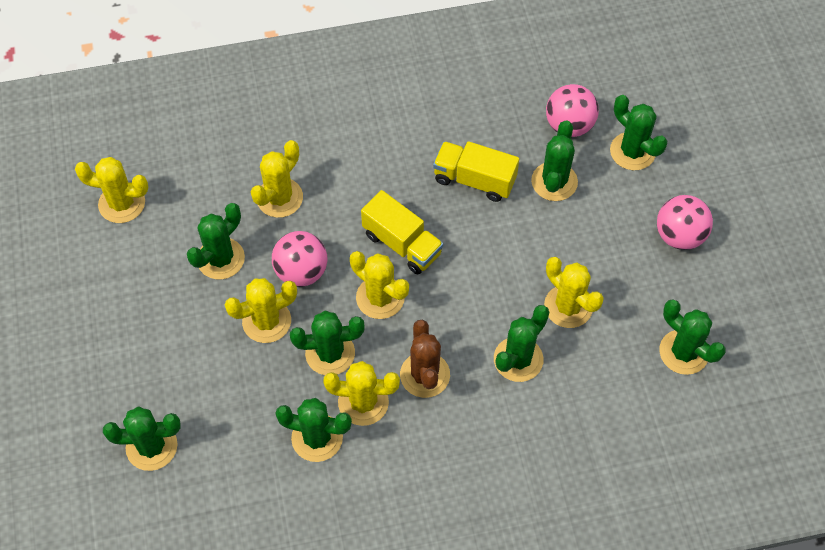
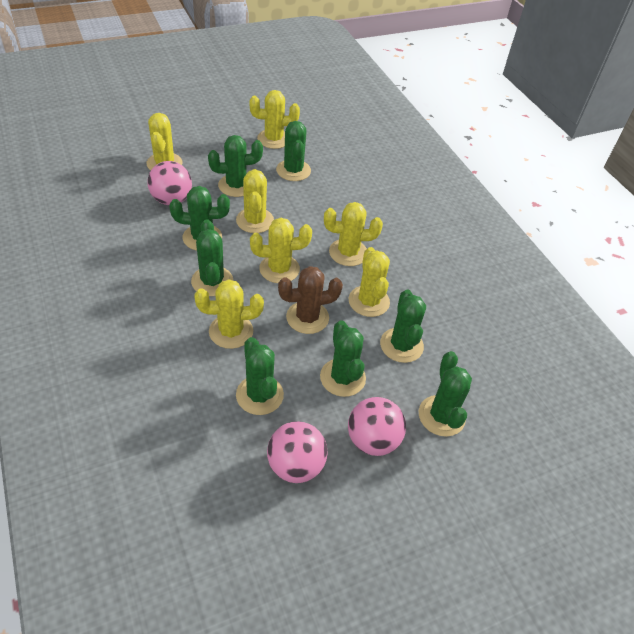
yellow cactus: 6 -> 7
yellow truck: 2 -> 0

